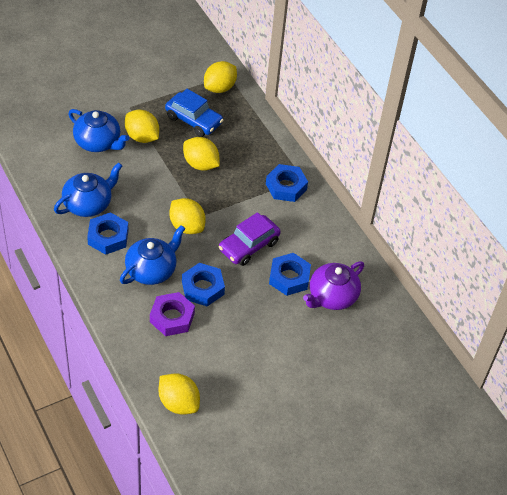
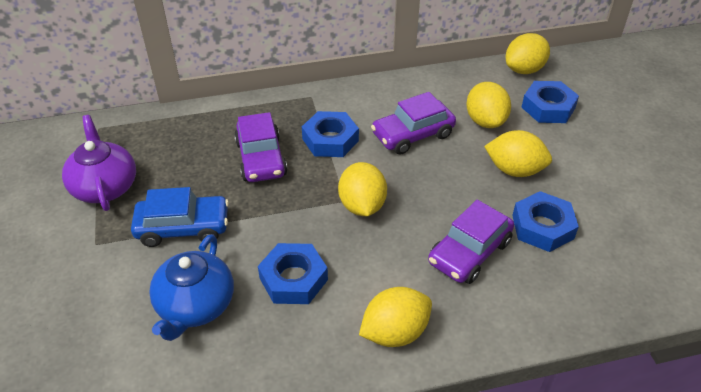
blue teapot: 3 -> 1
purple car: 1 -> 3
purple nut: 1 -> 0

